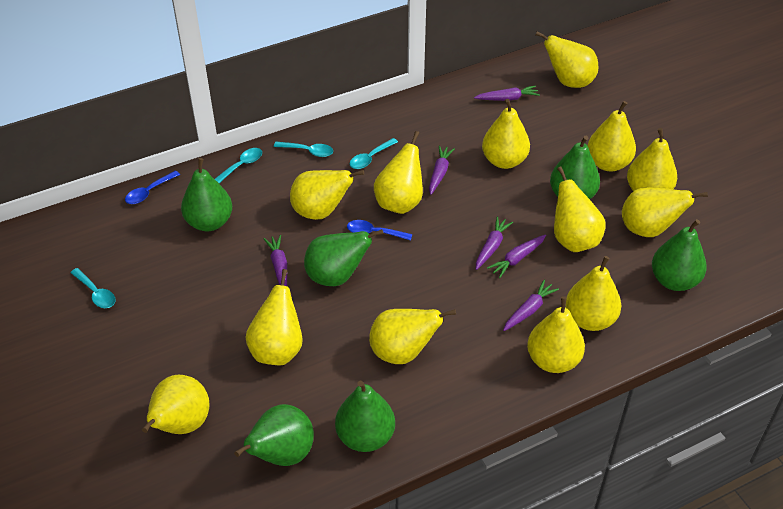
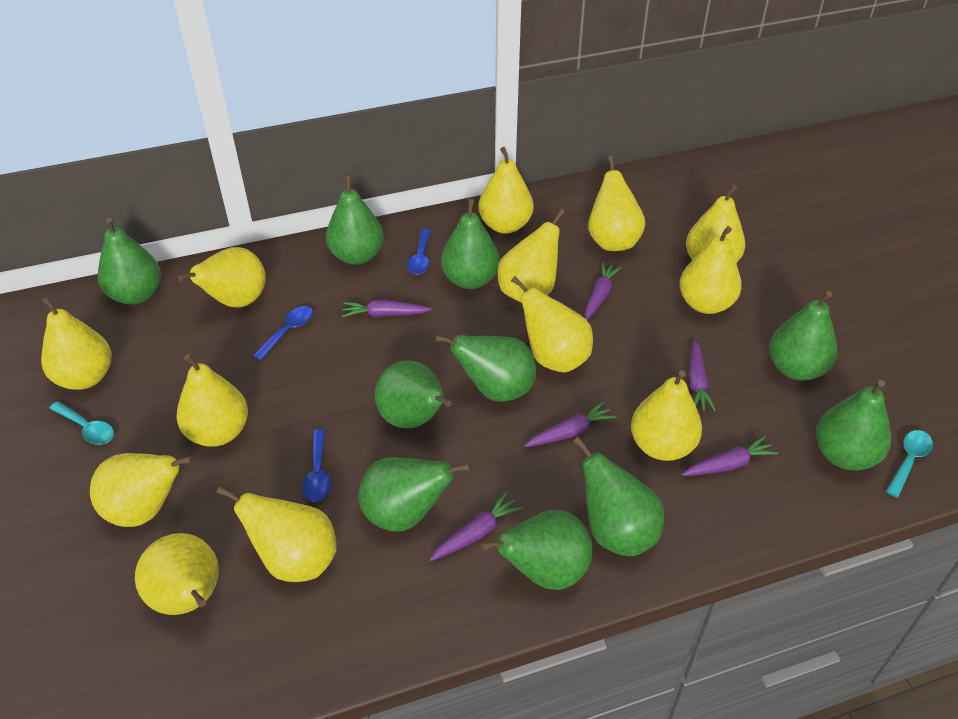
blue spoon: 2 -> 3
green pear: 6 -> 10
turquoise spoon: 4 -> 2

